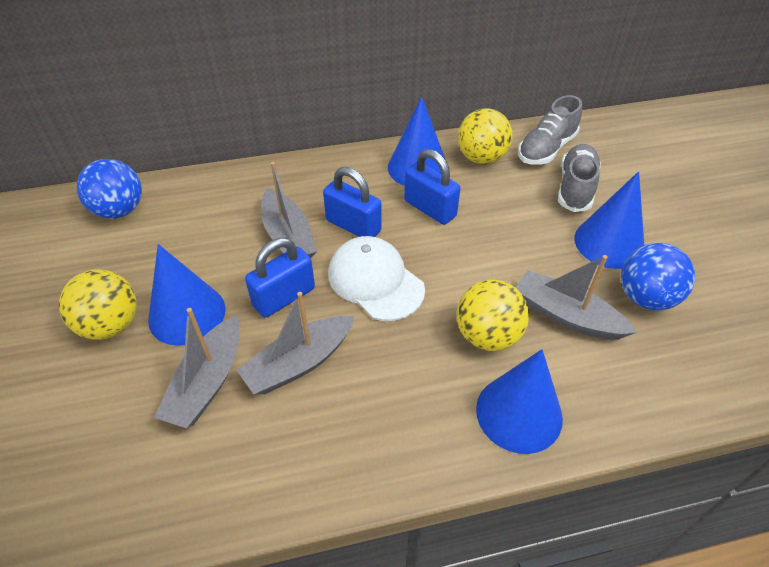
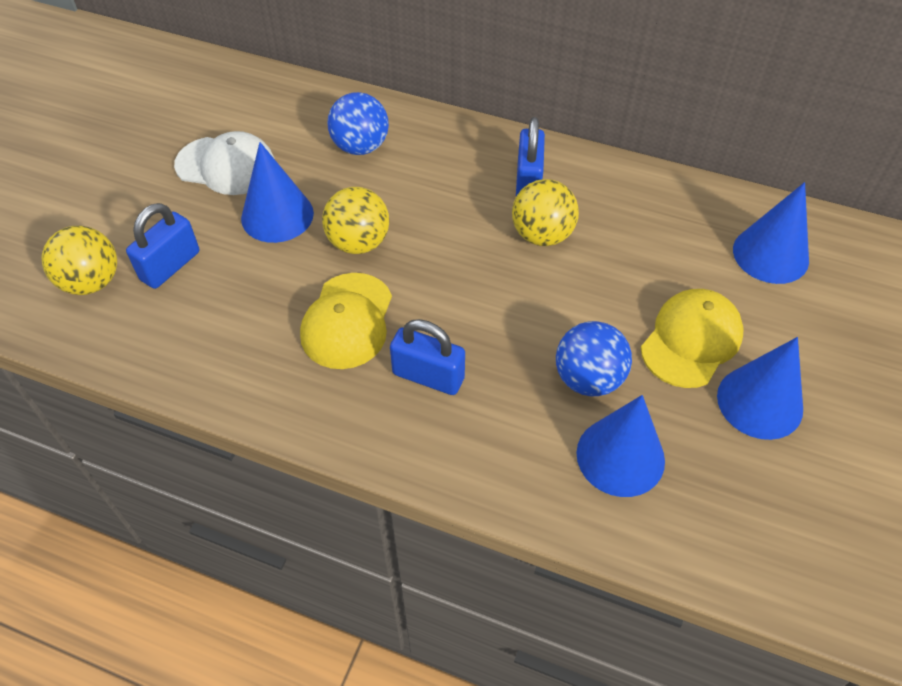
grey boat: 4 -> 0
grey shoe: 2 -> 0
yellow cap: 0 -> 2

